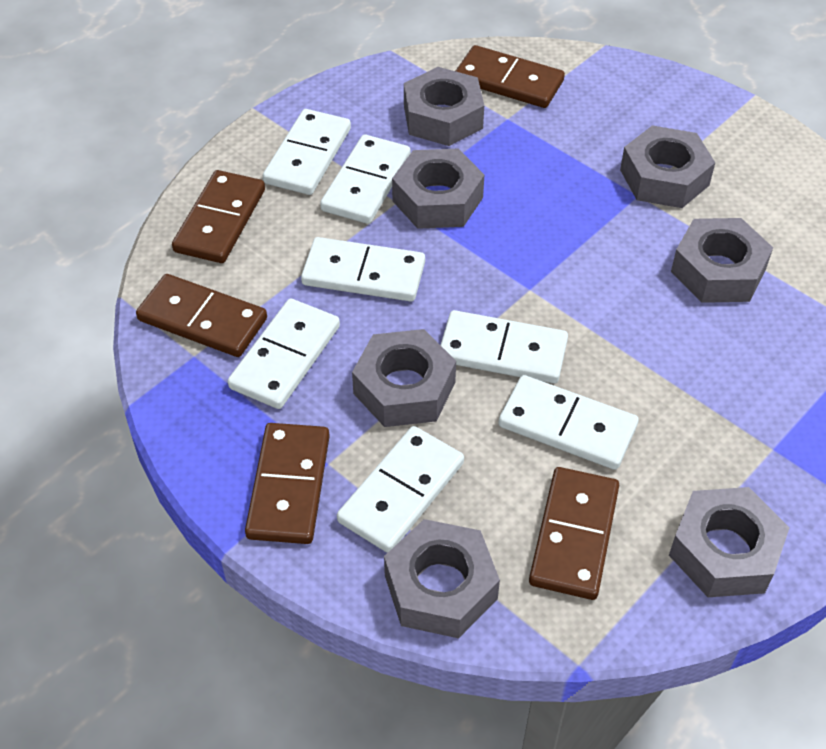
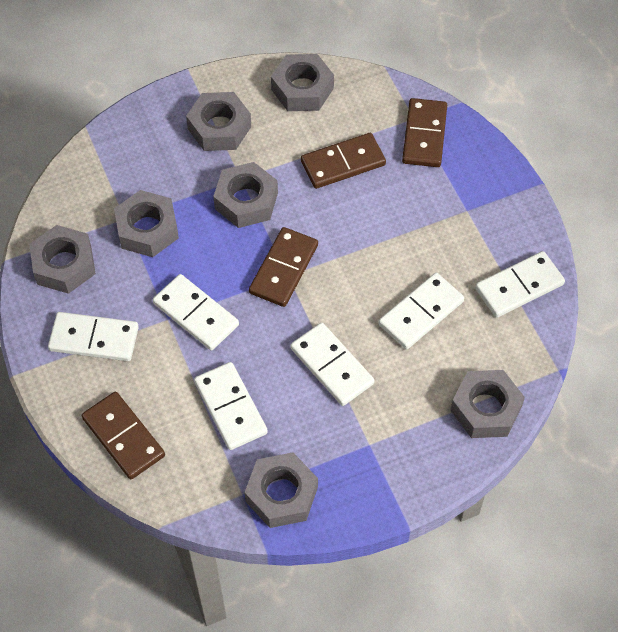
brown domino: 5 -> 4
white domino: 7 -> 6

